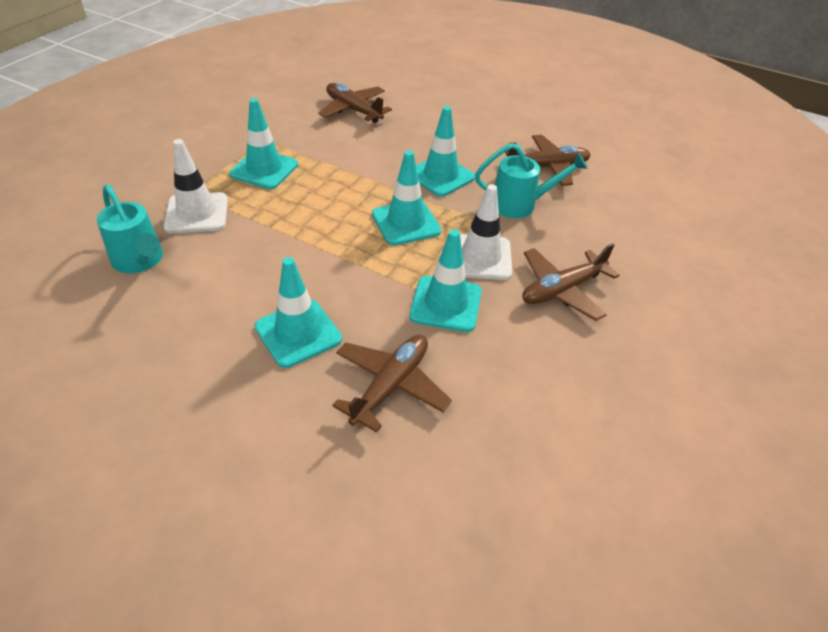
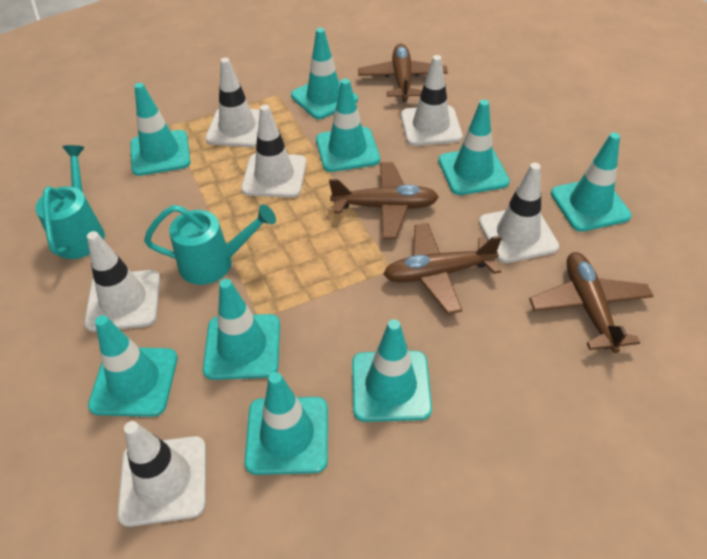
turquoise traffic cone: 5 -> 9
white traffic cone: 2 -> 6

